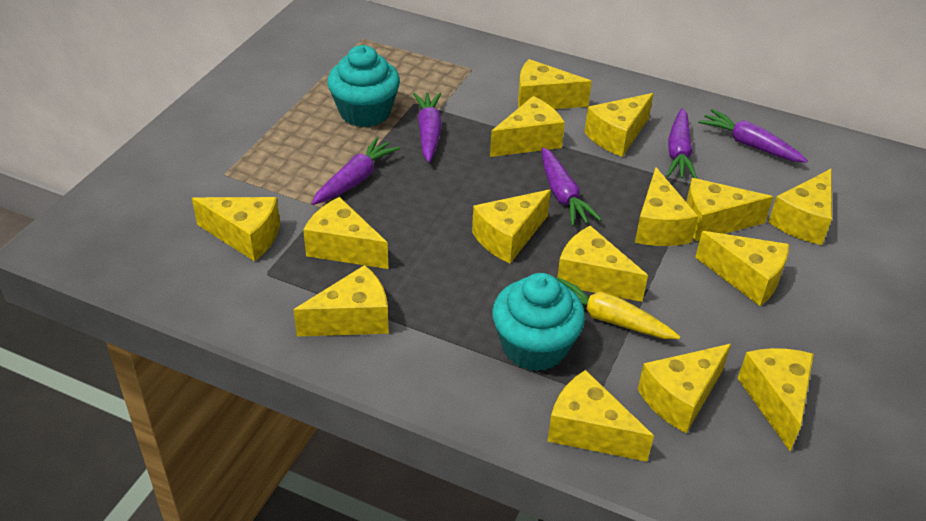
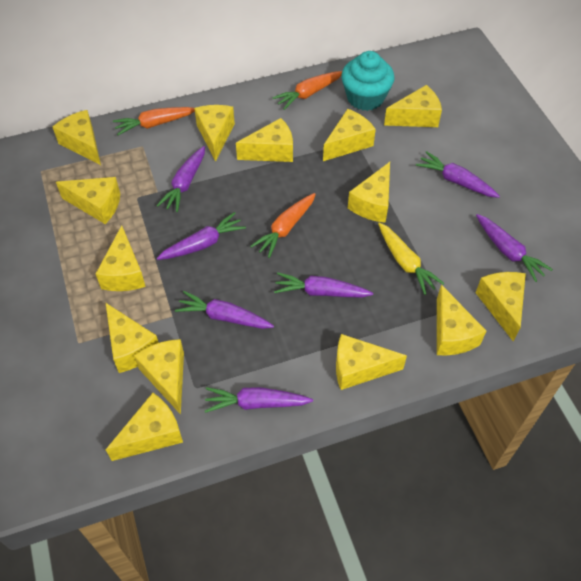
orange carrot: 0 -> 3
purple carrot: 5 -> 7
turquoise cupcake: 2 -> 1
yellow cheese: 15 -> 14

